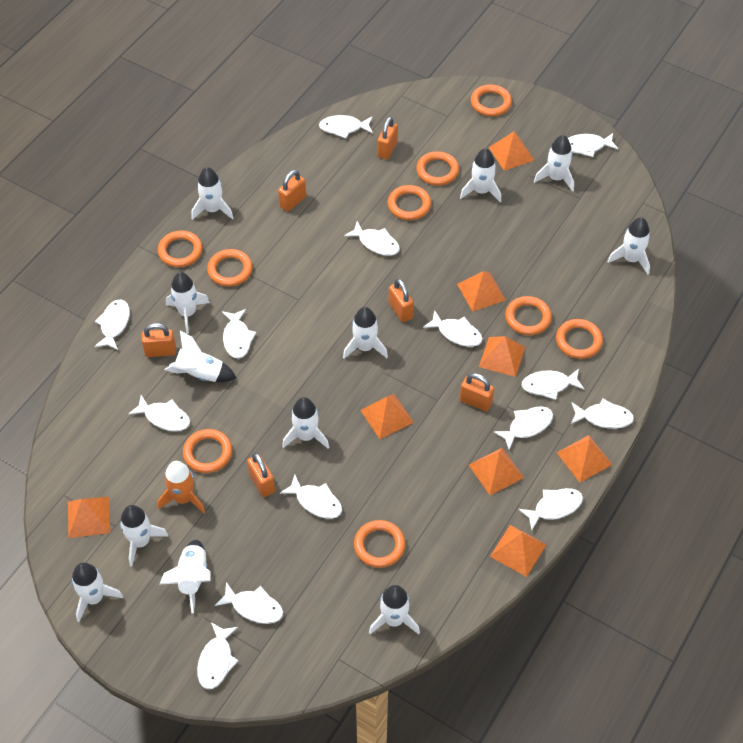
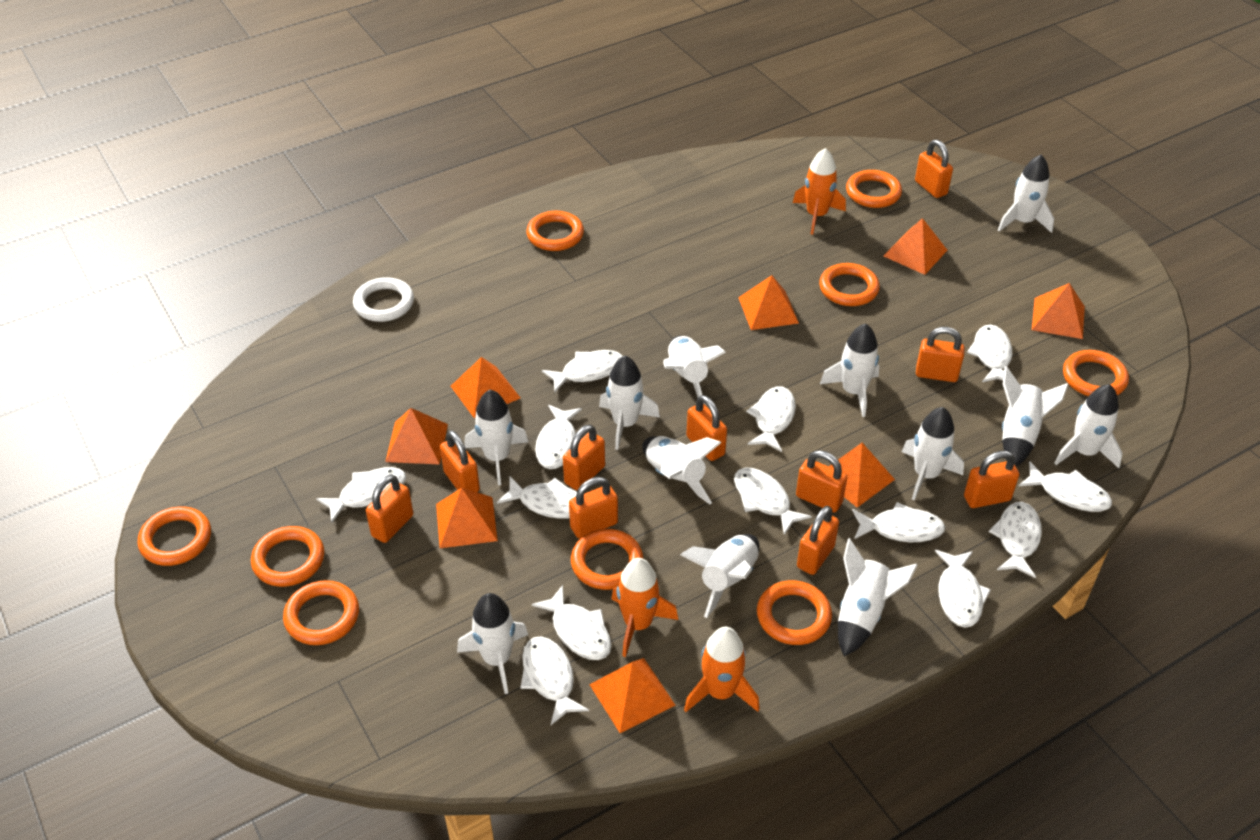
orange padlock: 6 -> 10
orange rocket: 1 -> 3
white fish: 14 -> 13
white ring: 0 -> 1

